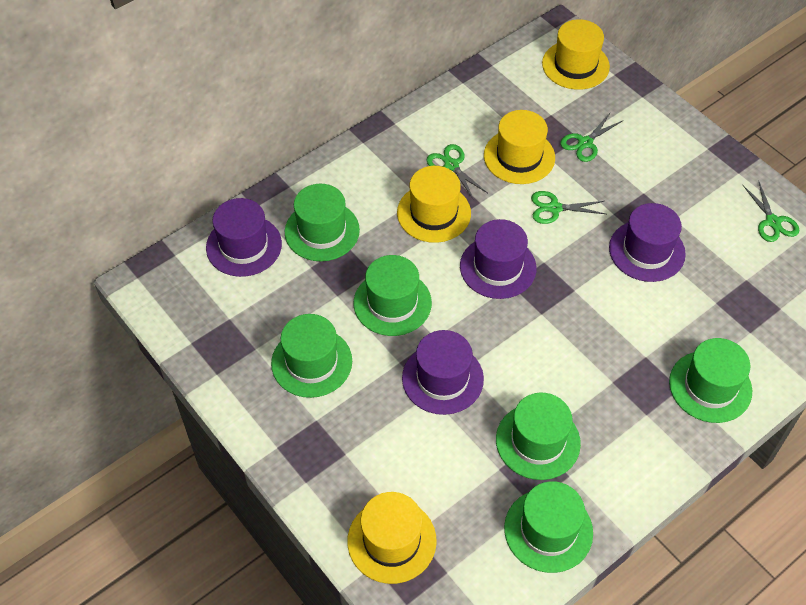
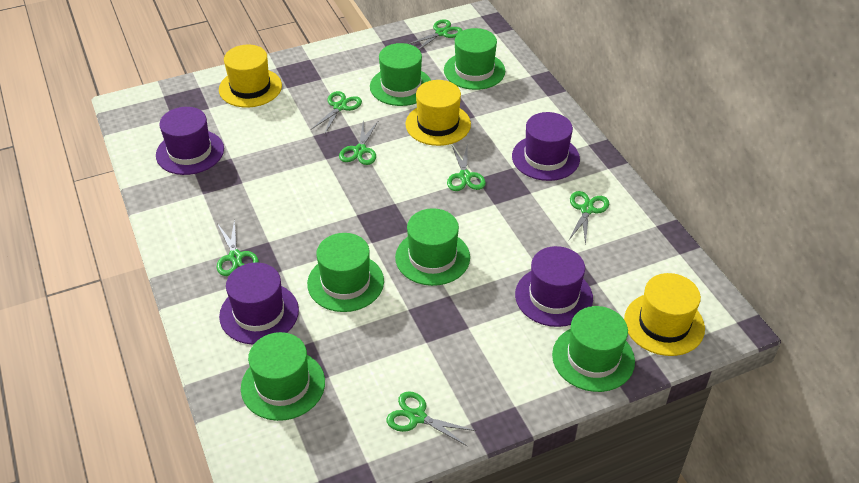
green scissors: 4 -> 7
yellow hat: 4 -> 3

